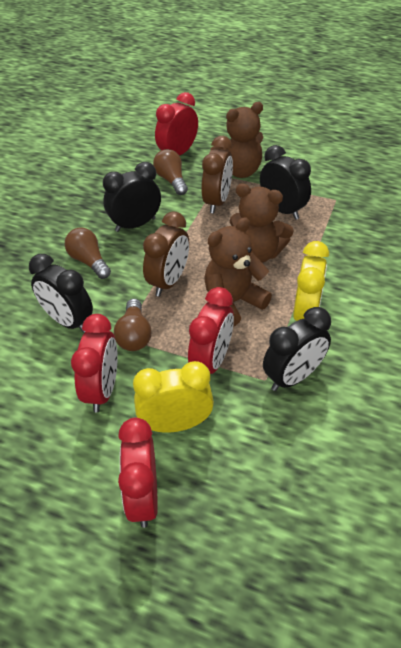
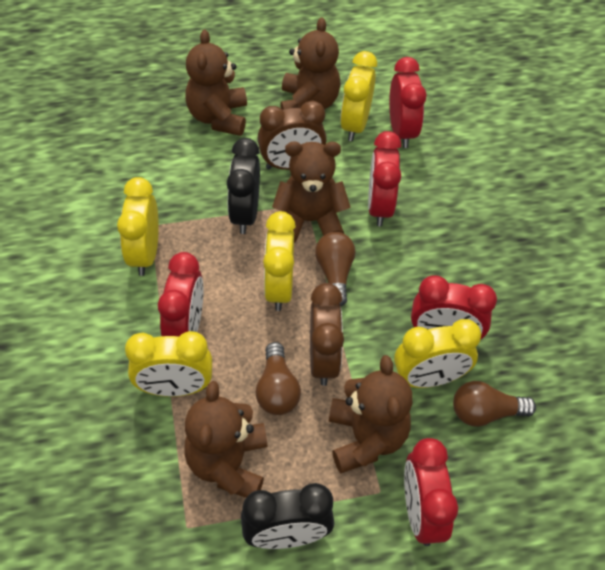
black clock: 4 -> 2
brown teddy bear: 3 -> 5
red clock: 4 -> 5
yellow clock: 2 -> 5

